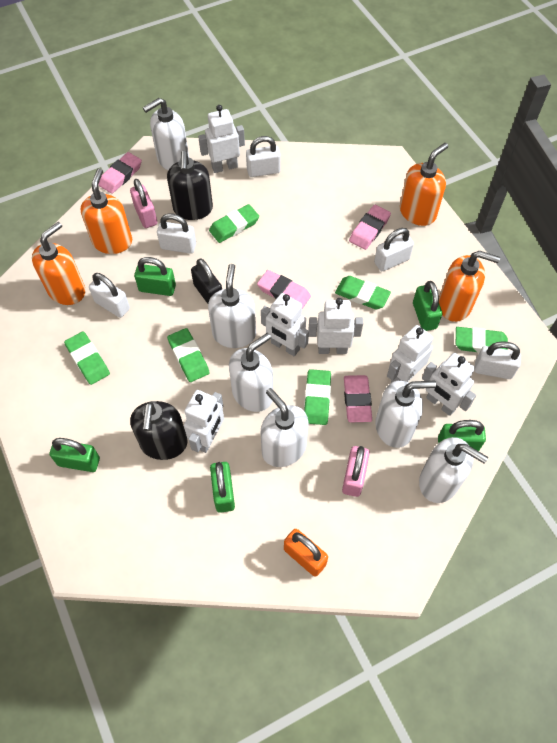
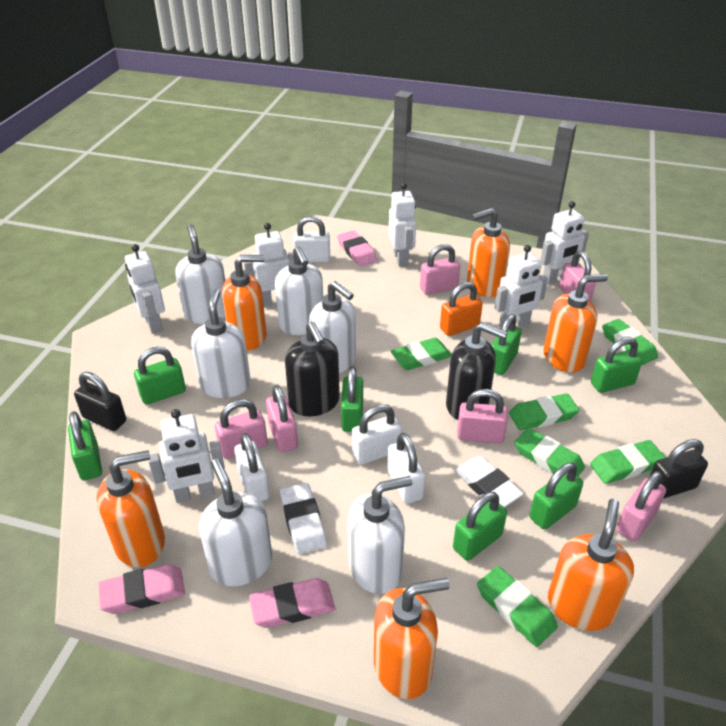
black padlock: 1 -> 2
green padlock: 5 -> 7
orange soap dispenser: 4 -> 6
pink eraser: 4 -> 3
pink padlock: 2 -> 6
white eraser: 0 -> 2
white padlock: 5 -> 4

